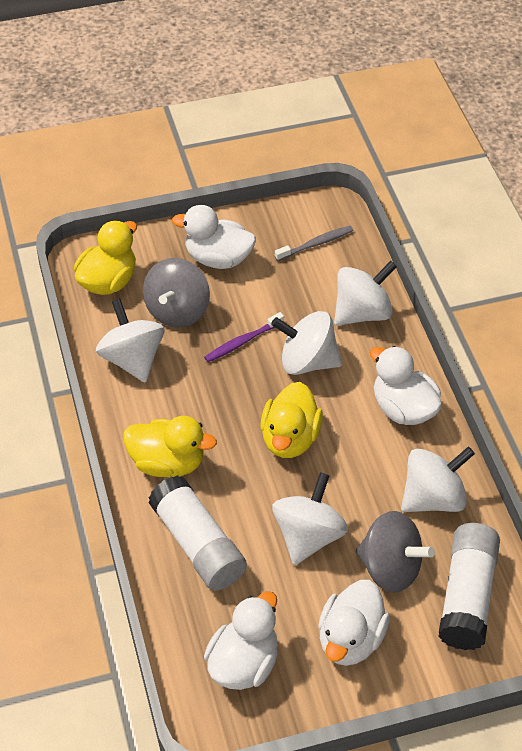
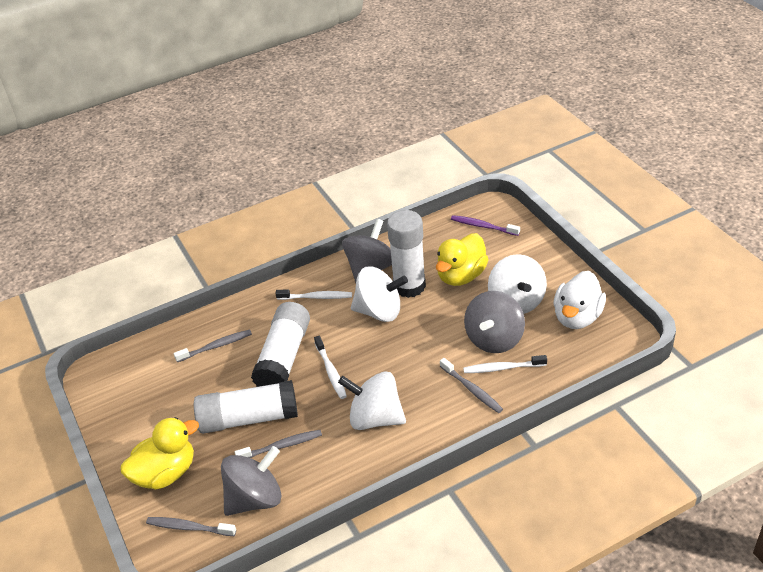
grey spinning top: 2 -> 3
grey toothbrush: 1 -> 4
white duck: 4 -> 1
white glue stick: 2 -> 3
white spinning top: 5 -> 3
white toothbrush: 0 -> 3
yellow duck: 3 -> 2

